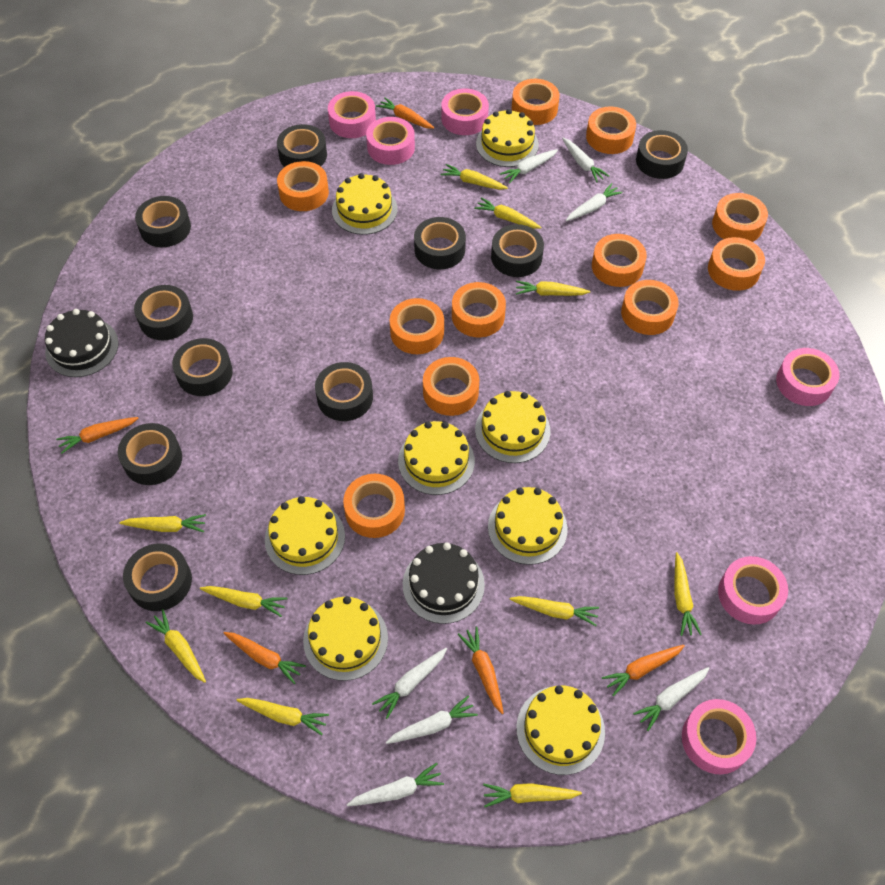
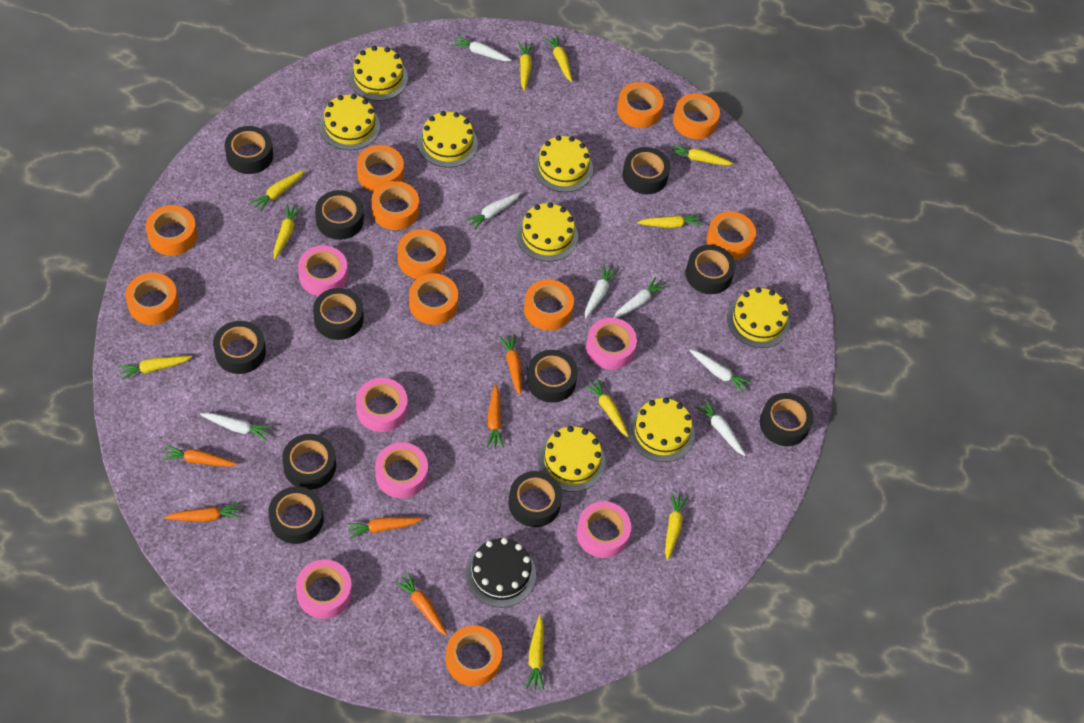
black cake: 2 -> 1
black tape: 10 -> 11
orange carrot: 5 -> 6

